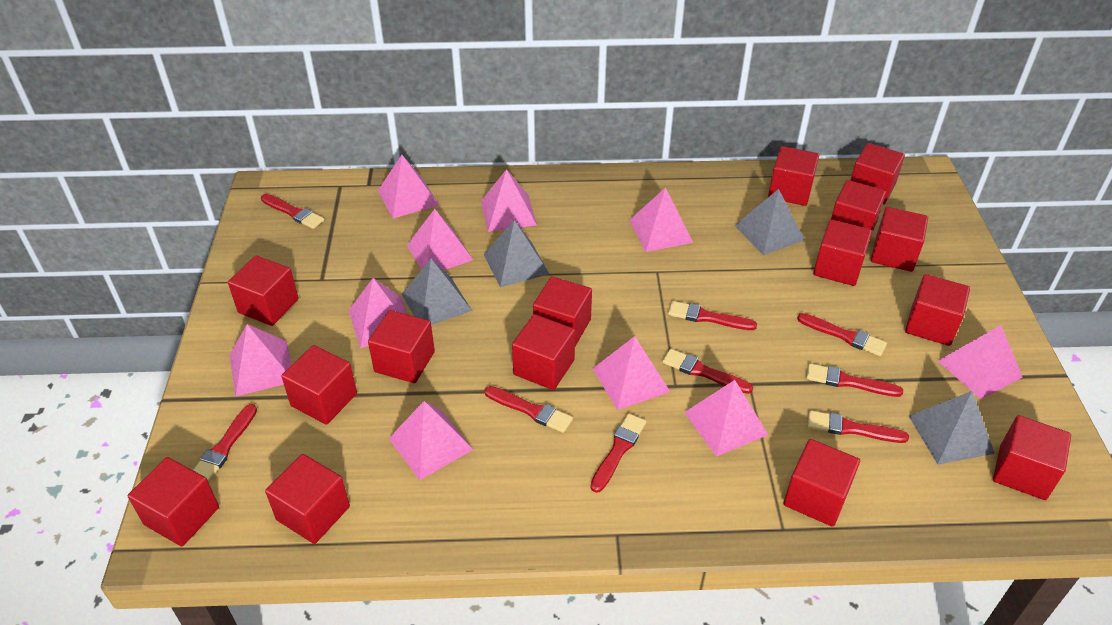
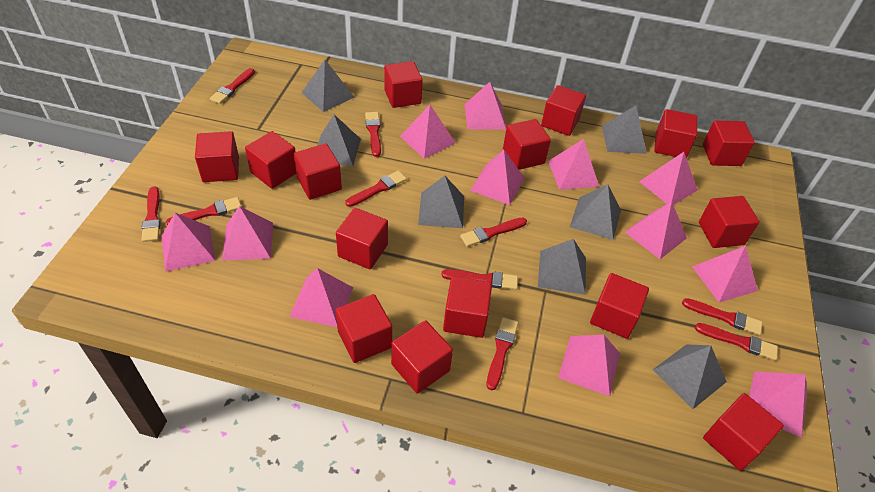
grey pyramid: 4 -> 7
pink pyramid: 10 -> 12
red brush: 9 -> 10

